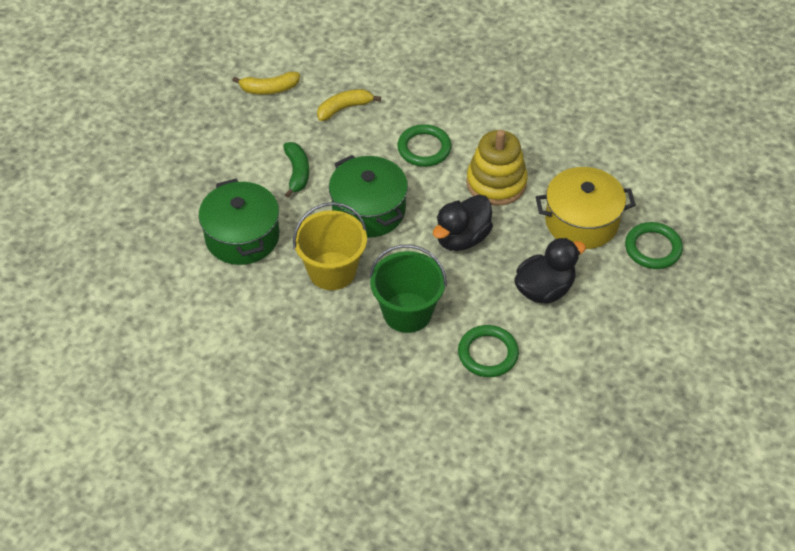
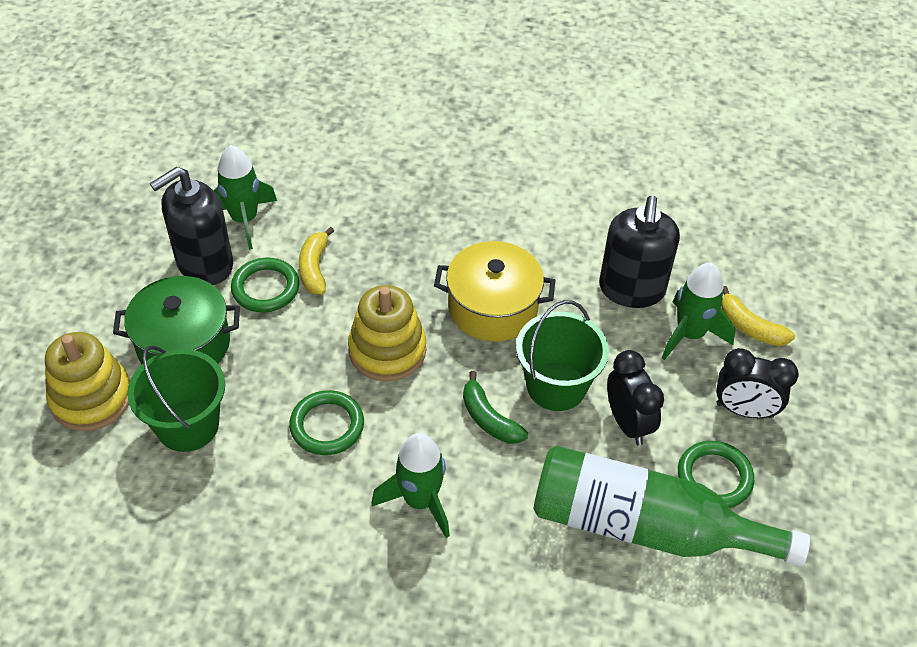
black clock: 0 -> 2
black duck: 2 -> 0
black soap dispenser: 0 -> 2
green bottle: 0 -> 1
green bucket: 1 -> 2
green pot: 2 -> 1
green rocket: 0 -> 3
yellow bucket: 1 -> 0
yellow stacking toy: 1 -> 2

